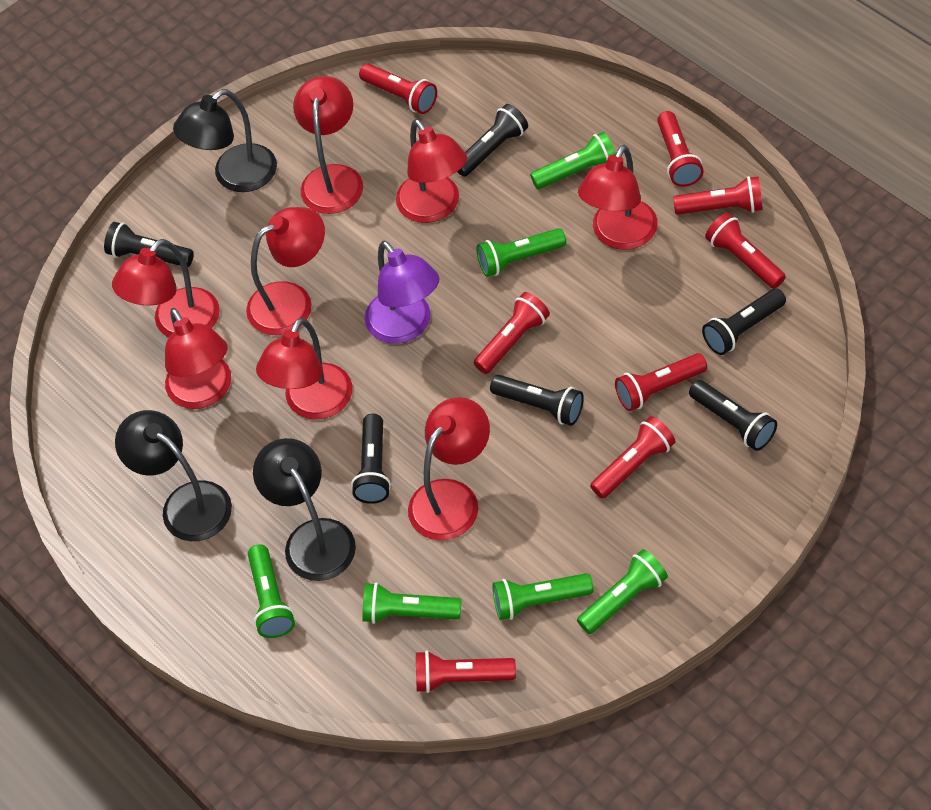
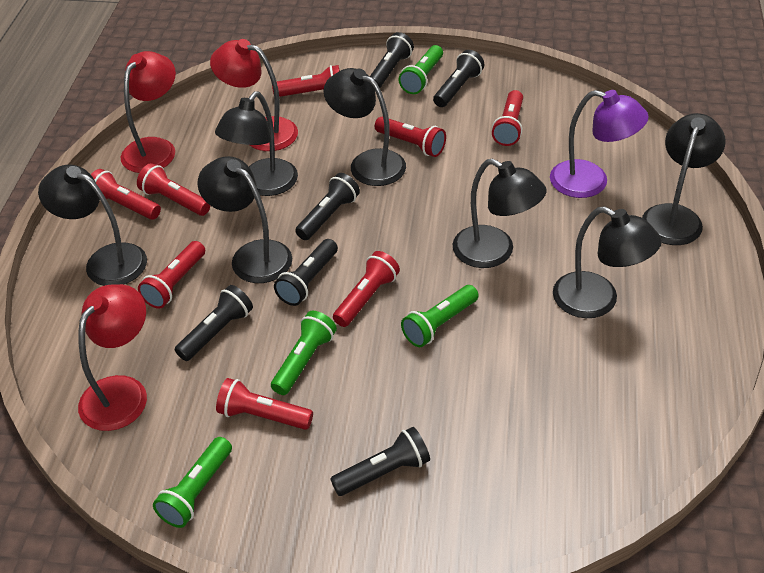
black lamp: 3 -> 7
green flashlight: 6 -> 4
red lamp: 8 -> 3

